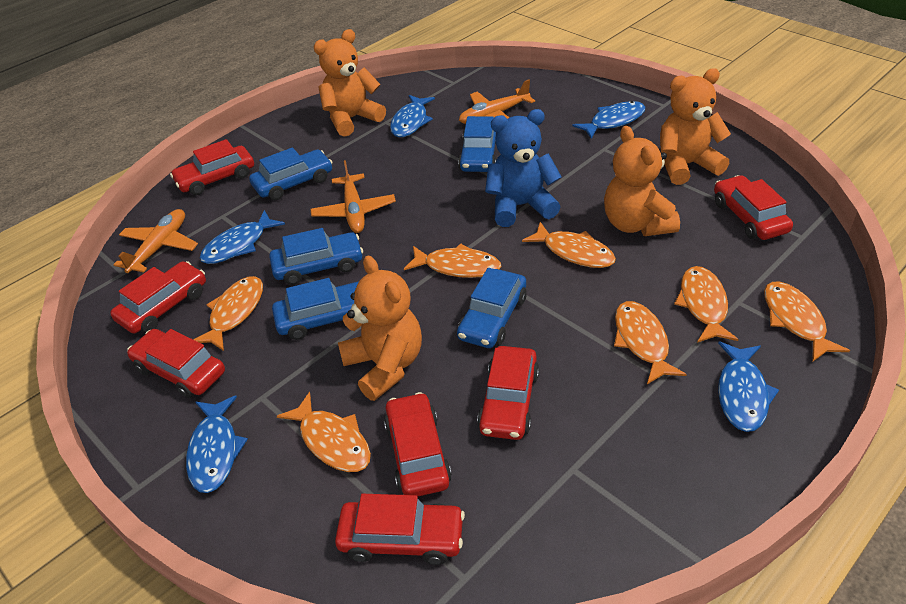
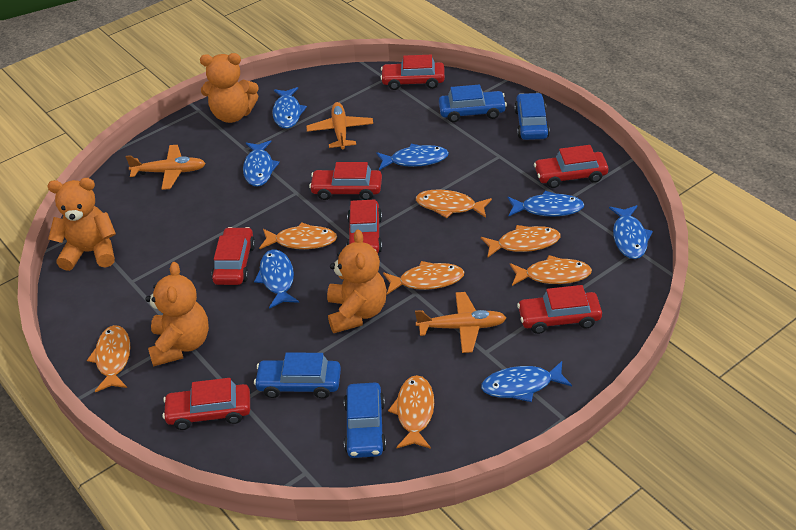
blue car: 5 -> 4
blue fish: 5 -> 7
blue teddy bear: 1 -> 0

